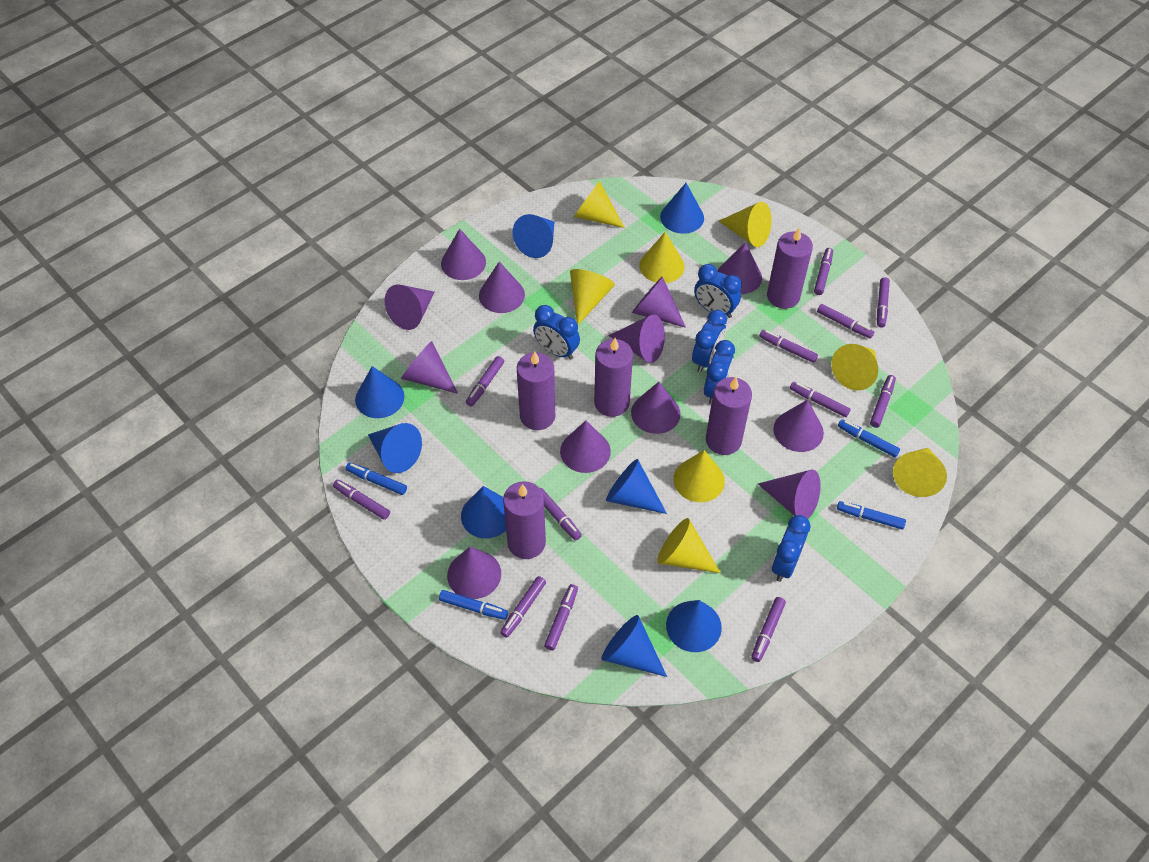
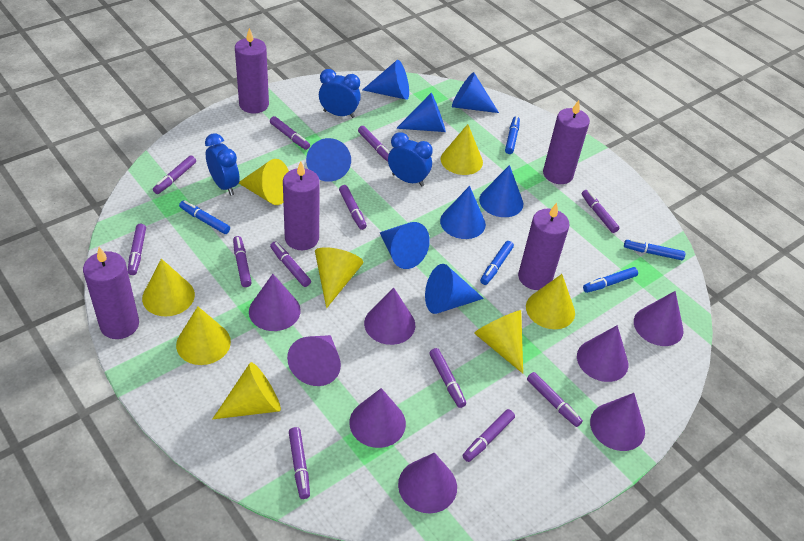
blue clock: 5 -> 3
blue marker: 4 -> 5
purple cone: 12 -> 8

